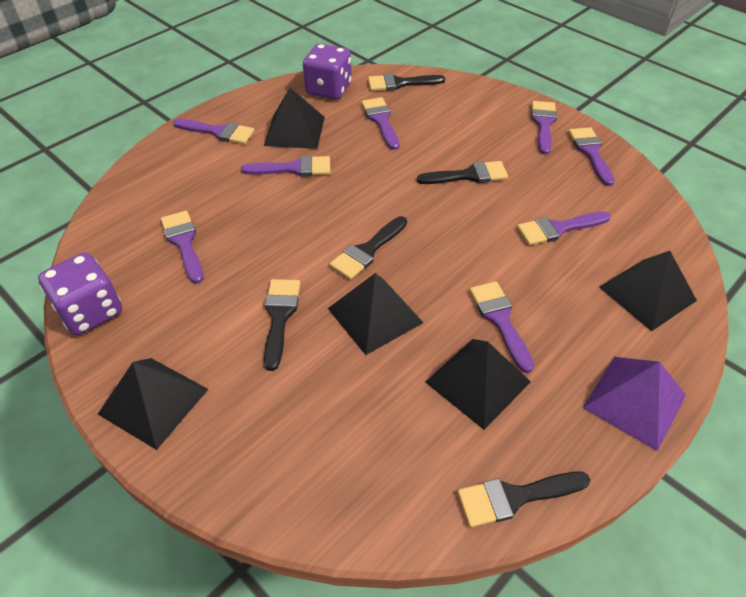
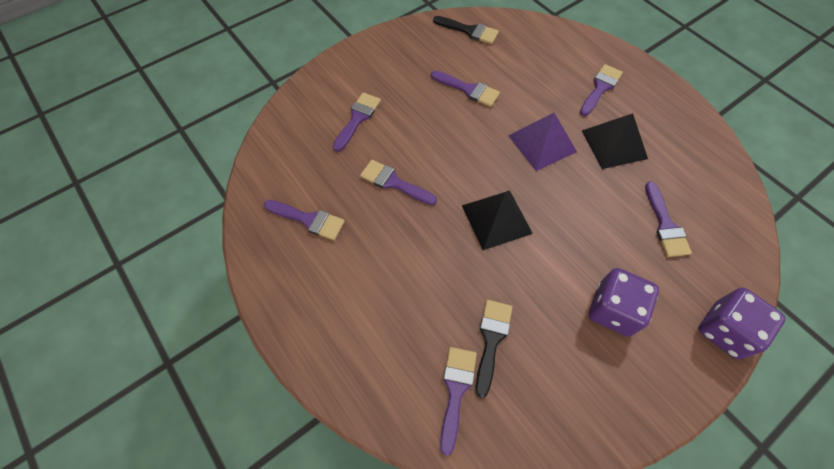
black brush: 5 -> 2
black pyramid: 5 -> 2
purple brush: 8 -> 7

